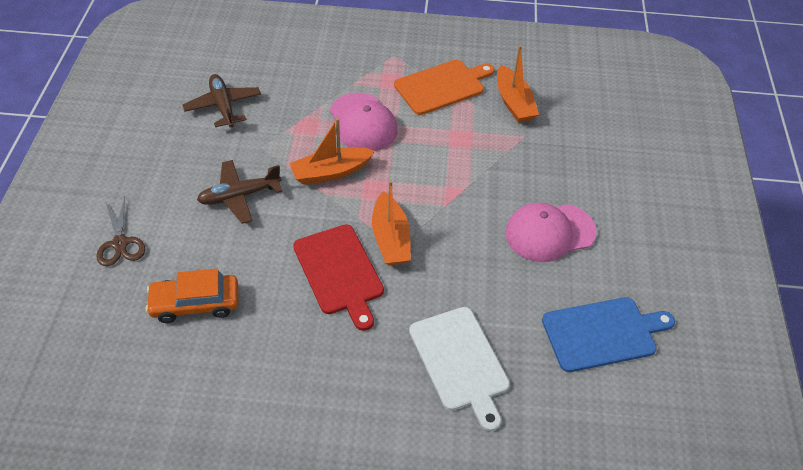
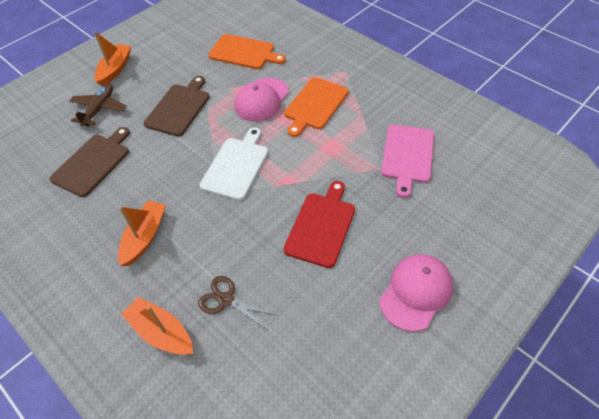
blue cutting board: 1 -> 0
brown cutting board: 0 -> 2
brown plane: 2 -> 1
orange car: 1 -> 0
orange cutting board: 1 -> 2
pink cutting board: 0 -> 1

